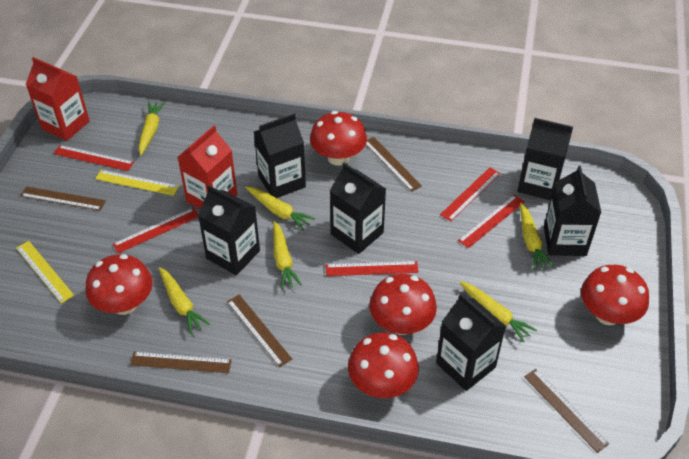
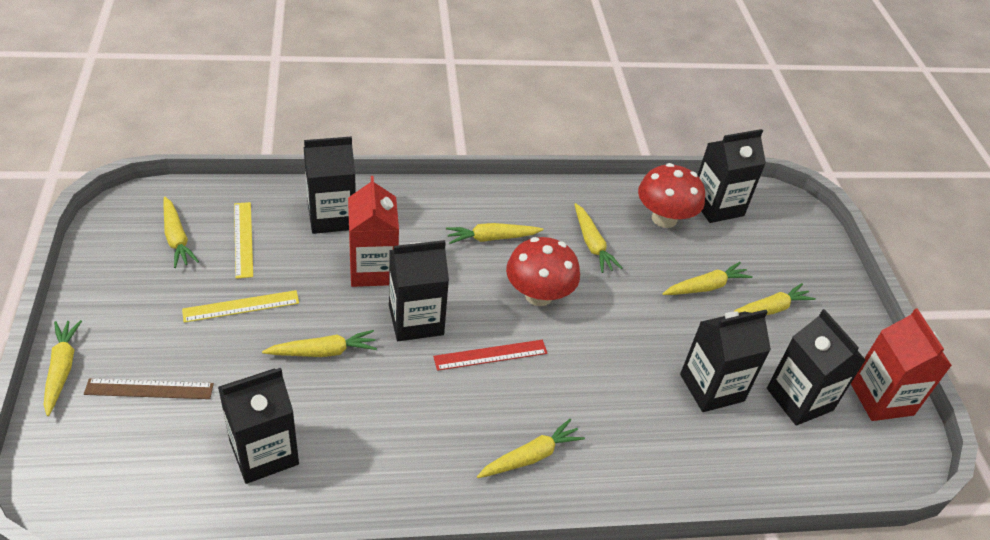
brown ruler: 5 -> 1
red mushroom: 5 -> 2
red ruler: 5 -> 1
yellow carrot: 6 -> 8

